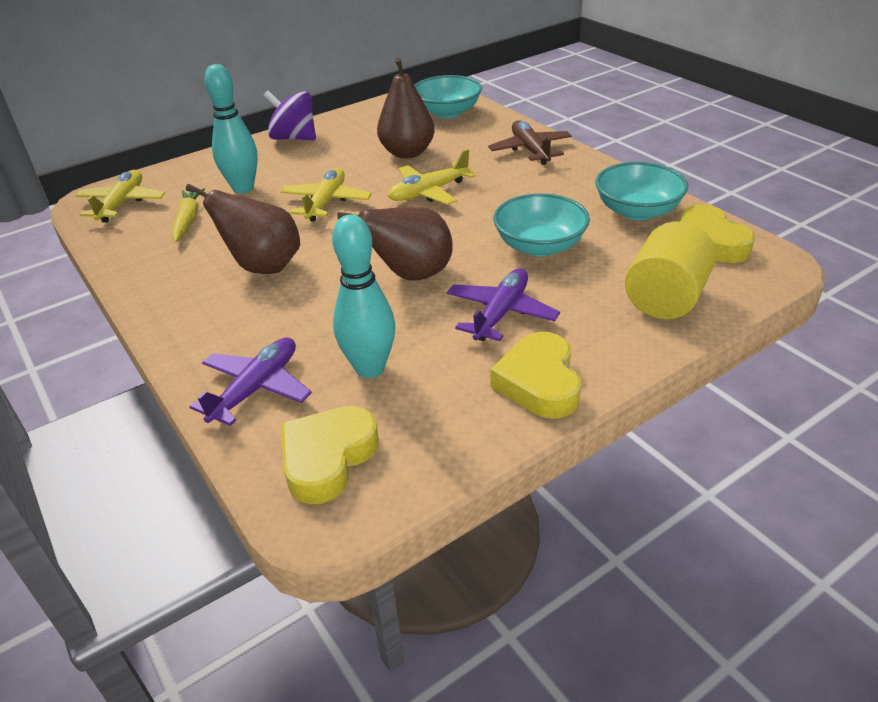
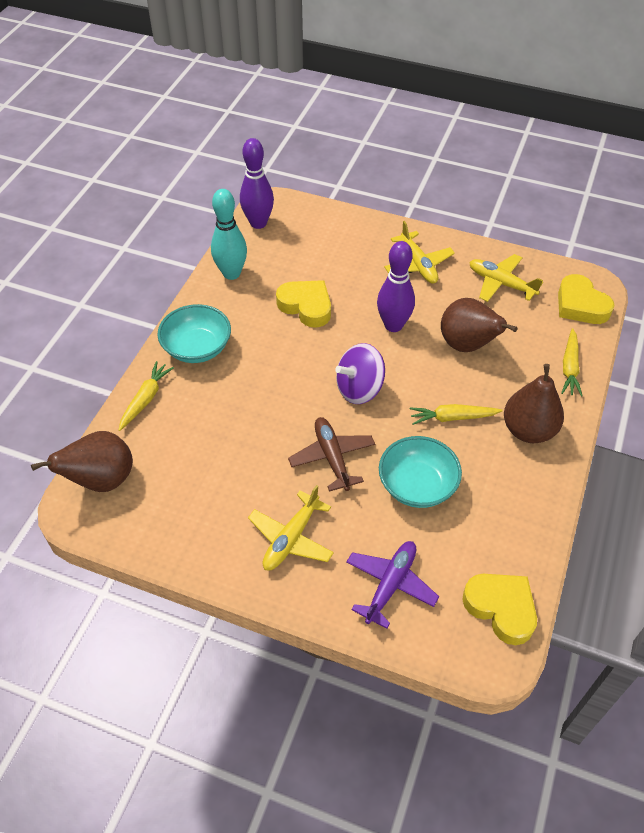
purple bowling pin: 0 -> 2
purple plane: 2 -> 1
turquoise bowl: 3 -> 2
turquoise bowling pin: 2 -> 1
yellow carrot: 1 -> 3
yellow cylinder: 1 -> 0

